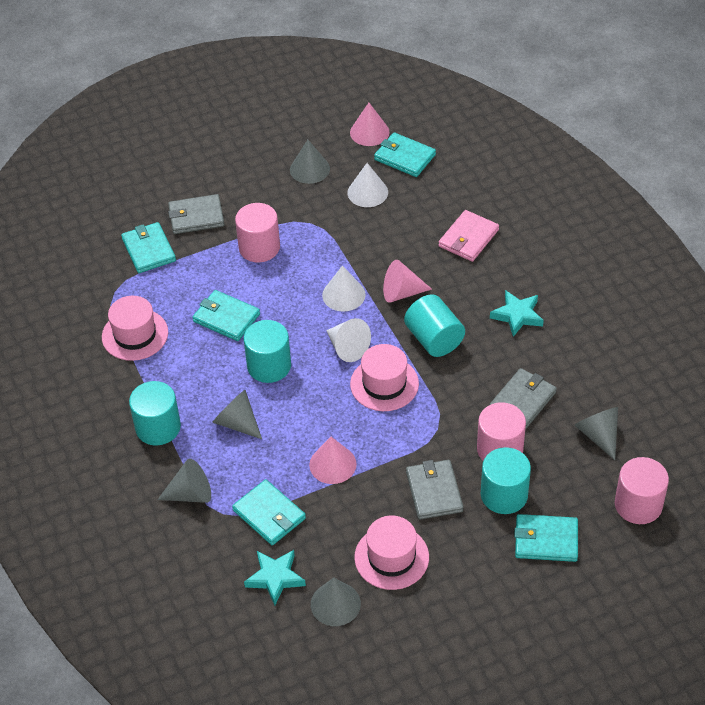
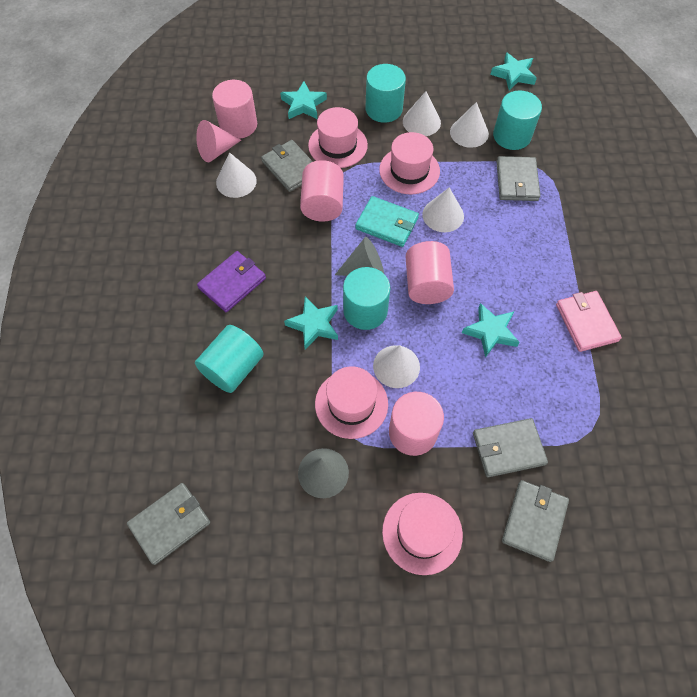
grey cone: 5 -> 2
grey wallet: 3 -> 5
pink cone: 3 -> 1
pink cylinder: 3 -> 4
pink hat: 3 -> 4
purple wallet: 0 -> 1
turquoise star: 2 -> 4
turquoise wallet: 5 -> 1
white cone: 3 -> 5

